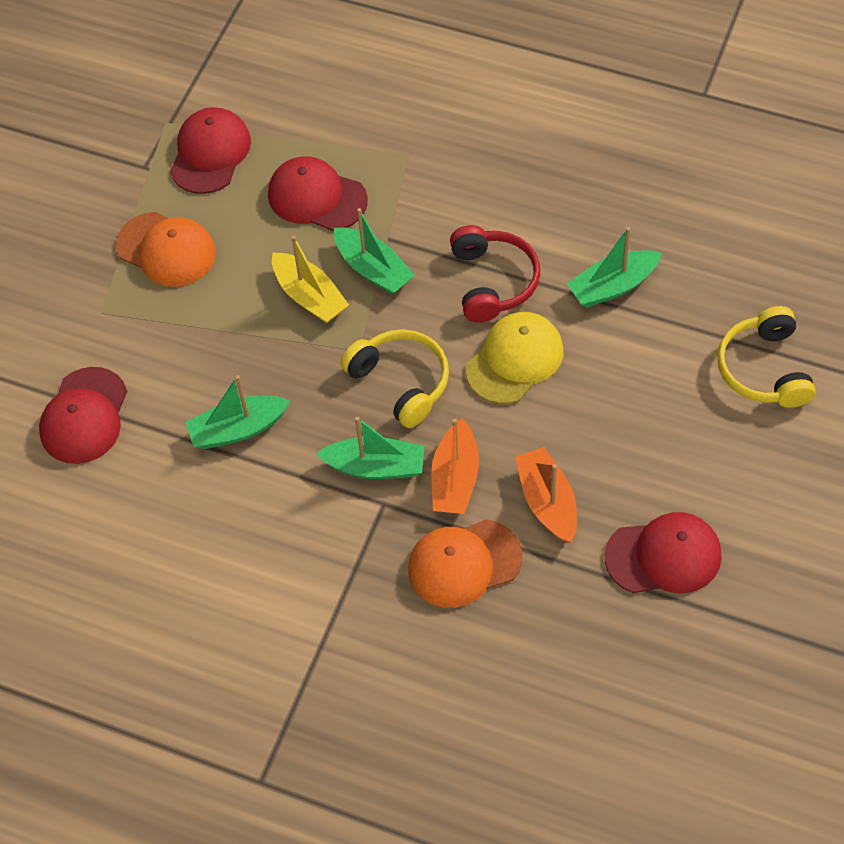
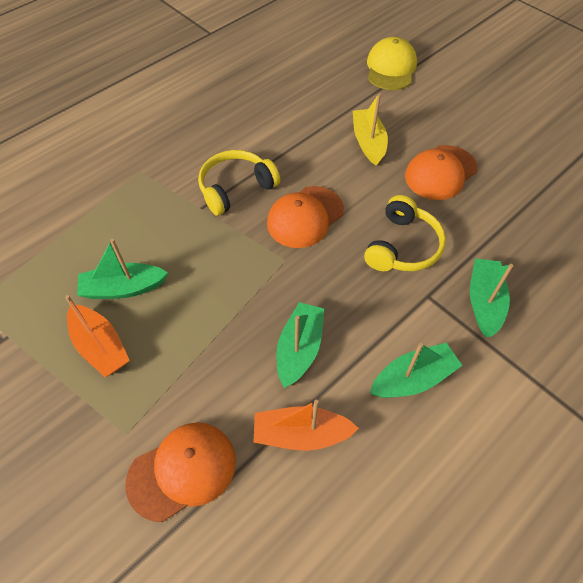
orange cap: 2 -> 3
red cap: 4 -> 0
red headphones: 1 -> 0

